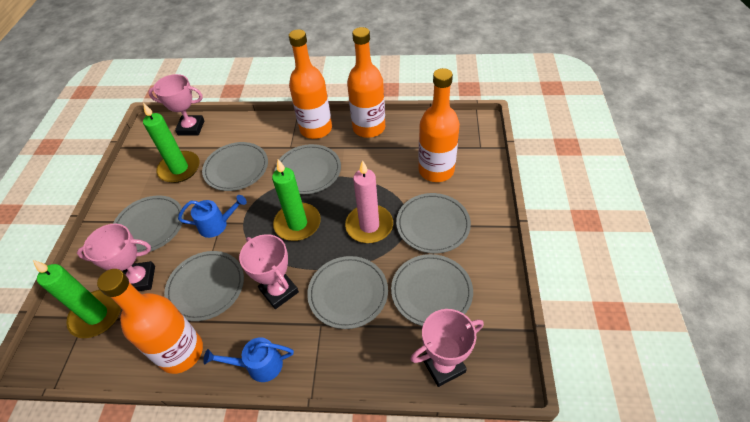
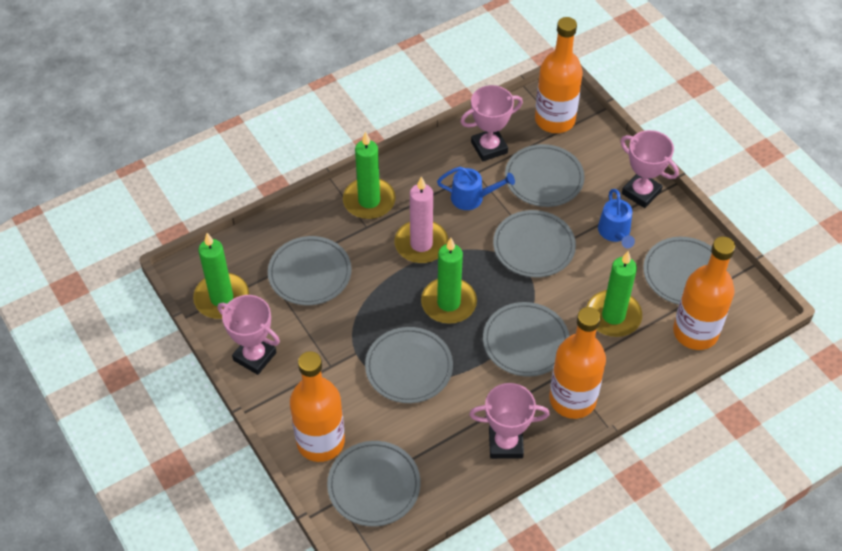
green candle: 3 -> 4

